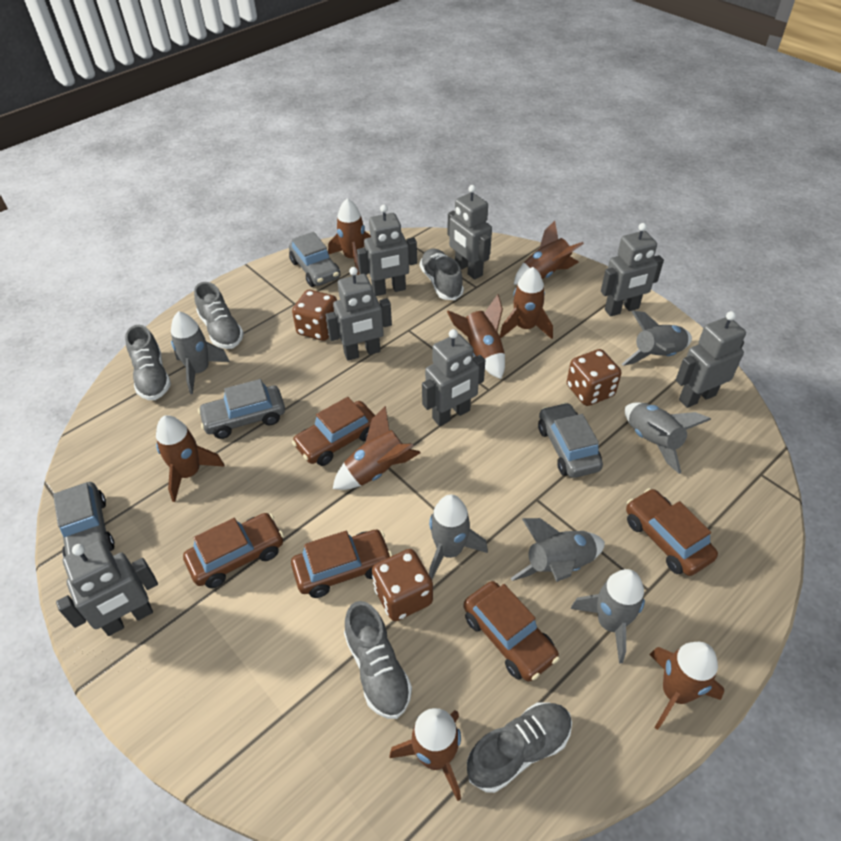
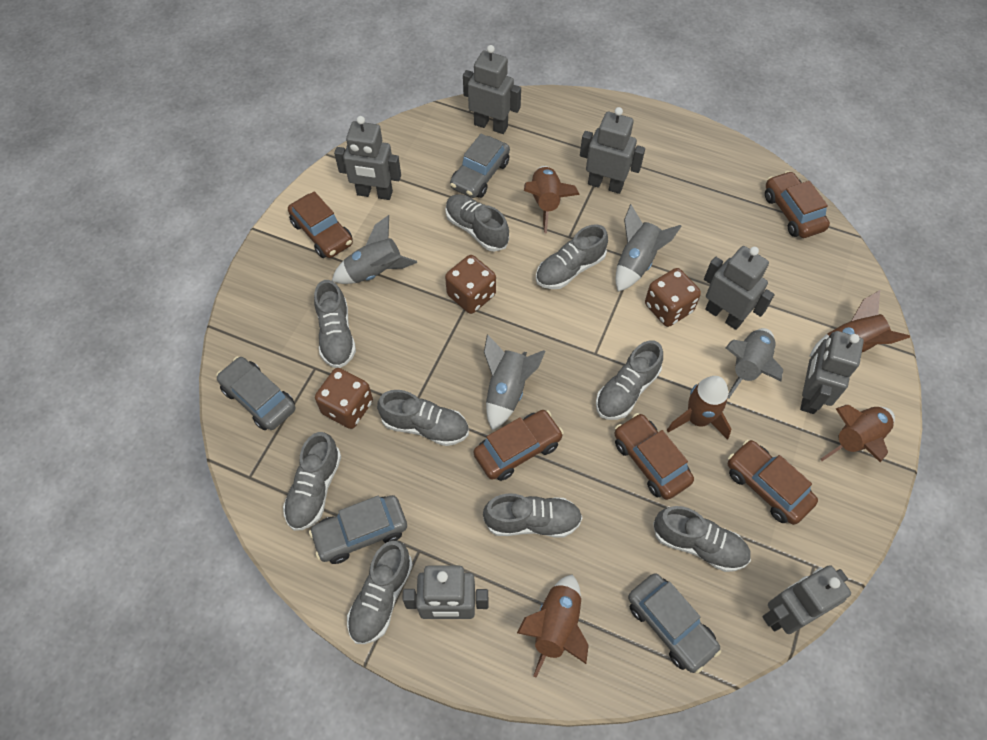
brown rocket: 8 -> 5
grey rocket: 6 -> 4
grey shoe: 5 -> 9

